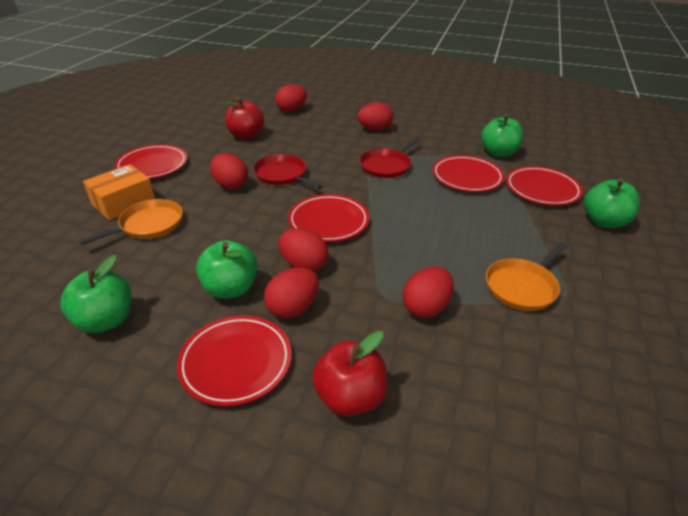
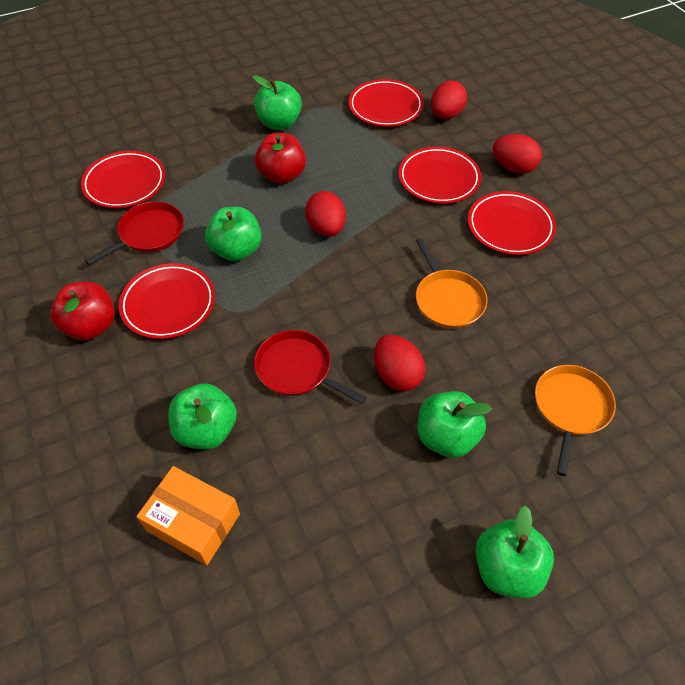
green apple: 4 -> 5
red egg: 6 -> 4

